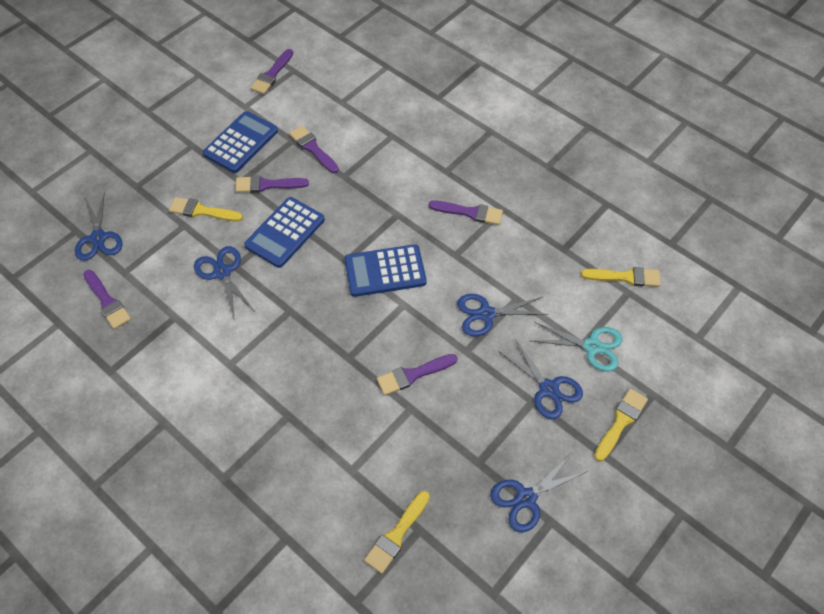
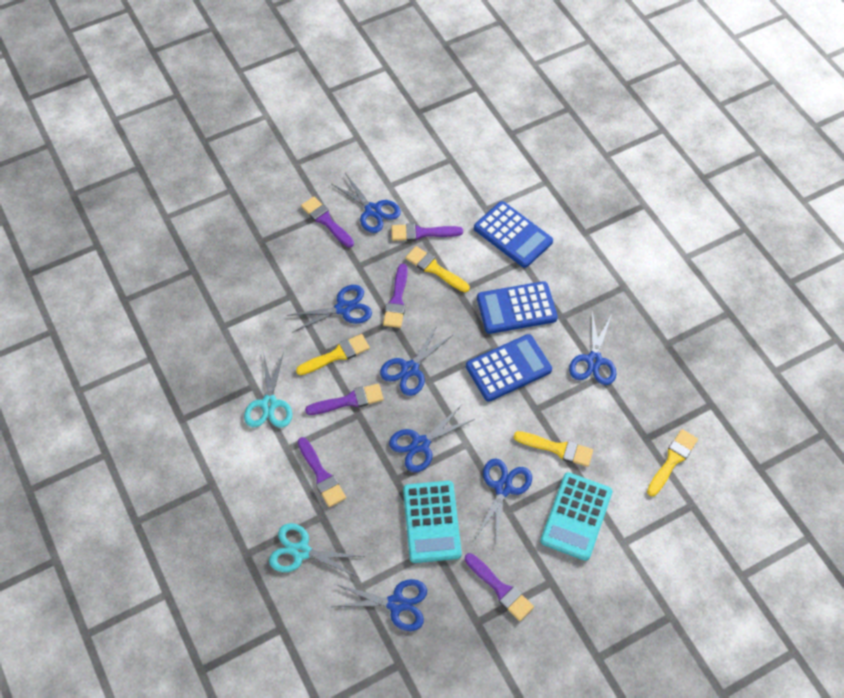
blue scissors: 5 -> 7
turquoise calculator: 0 -> 2
turquoise scissors: 1 -> 2

